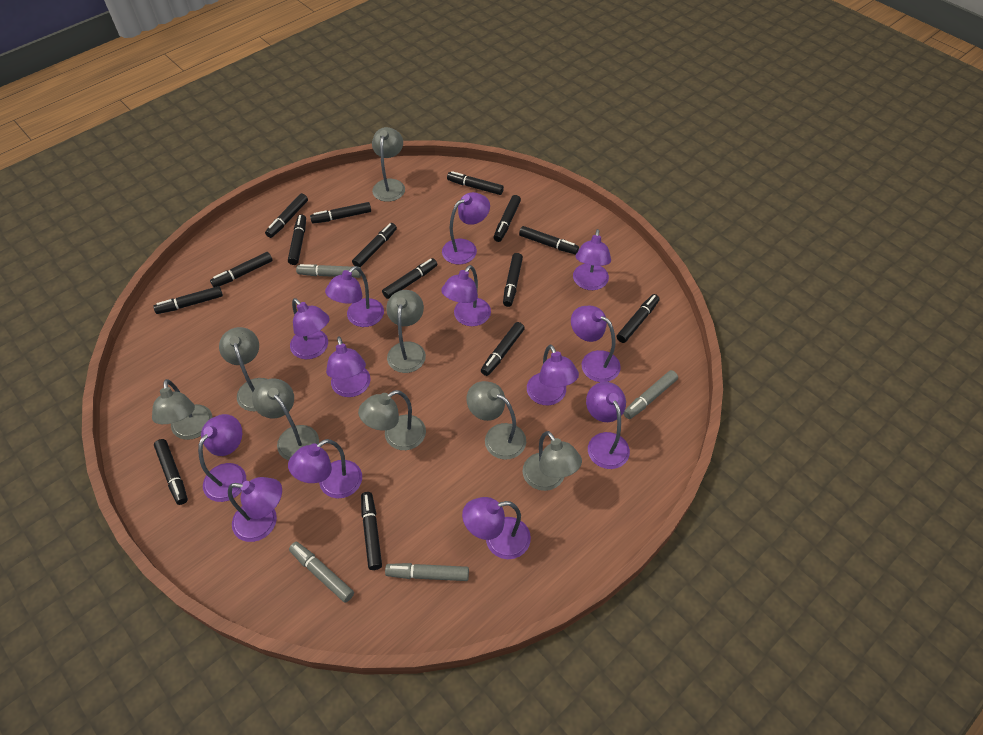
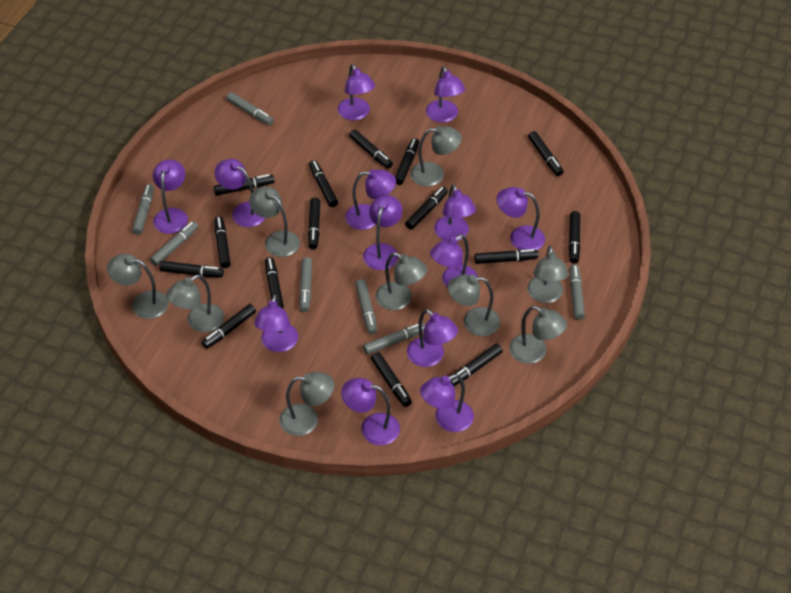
grey lamp: 8 -> 9
grey marker: 4 -> 7

